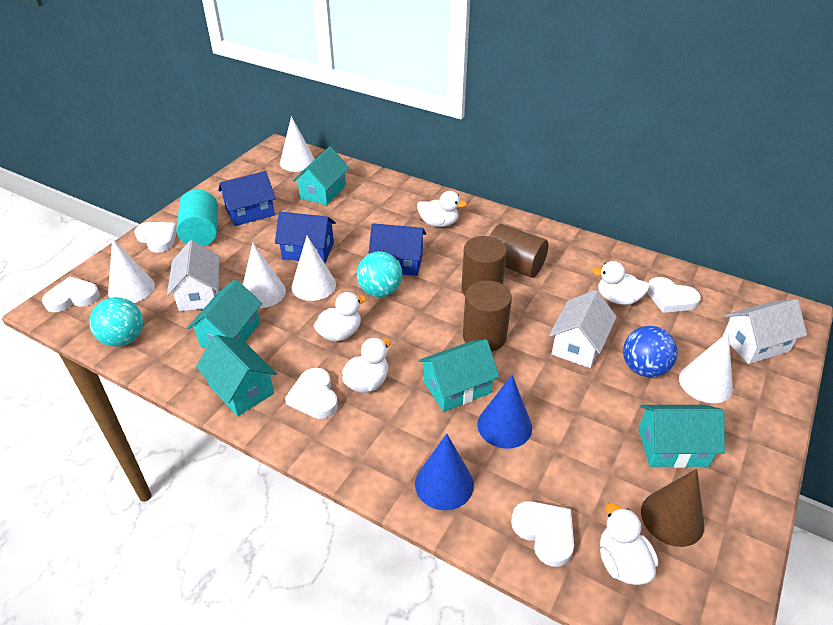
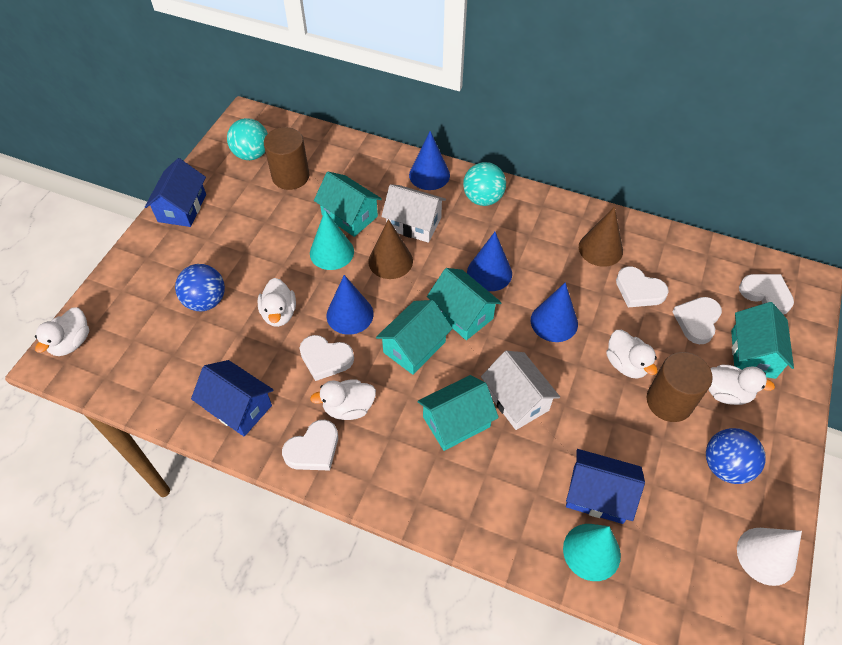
blue ball: 1 -> 2
blue cone: 2 -> 4
brown cone: 1 -> 2
brown cylinder: 3 -> 2
turquoise cone: 0 -> 2
turquoise cylinder: 1 -> 0
white cone: 5 -> 1
white house: 3 -> 2

